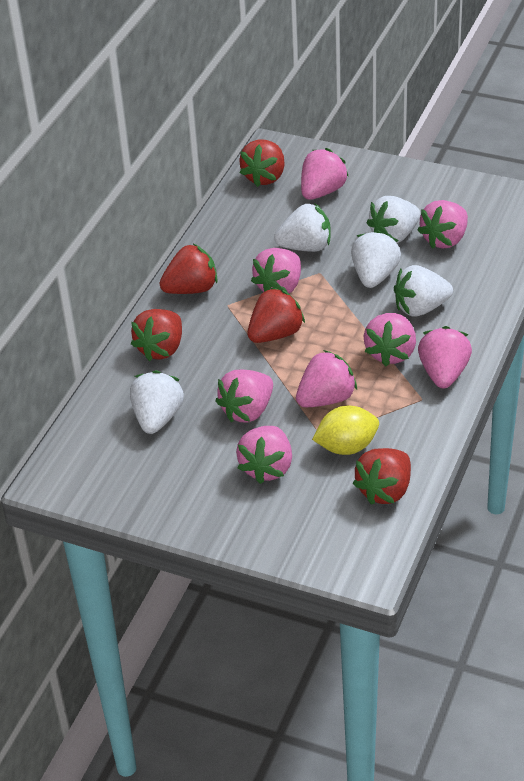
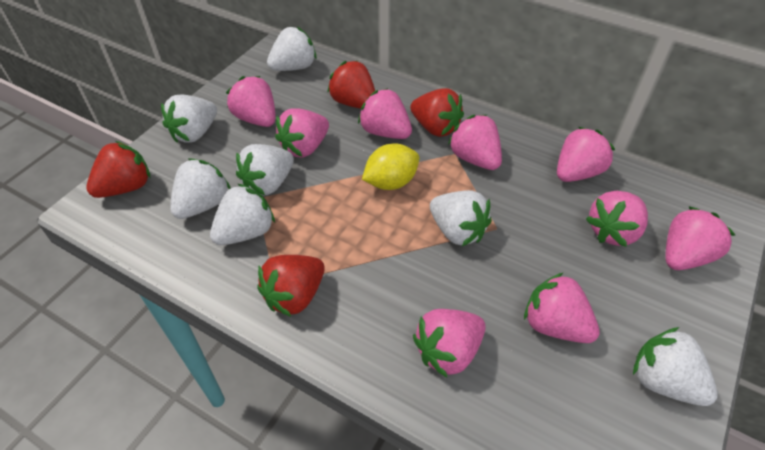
pink strawberry: 8 -> 9
red strawberry: 5 -> 4
white strawberry: 5 -> 7

